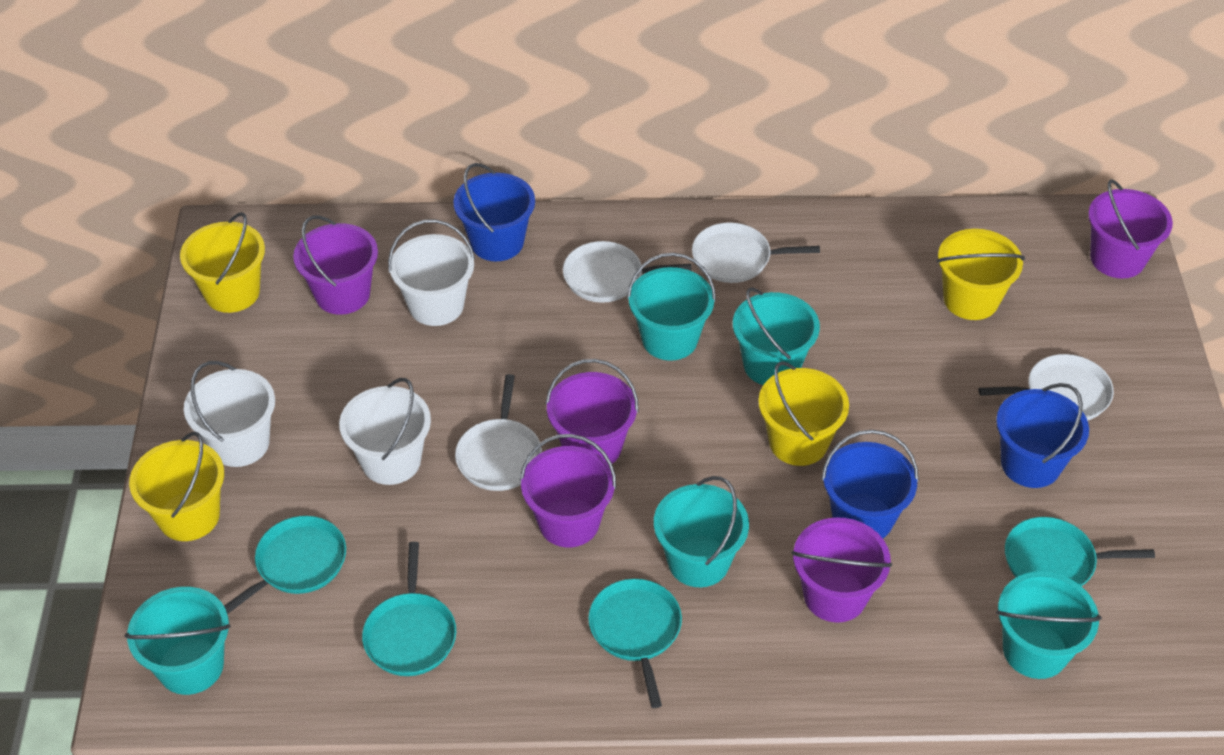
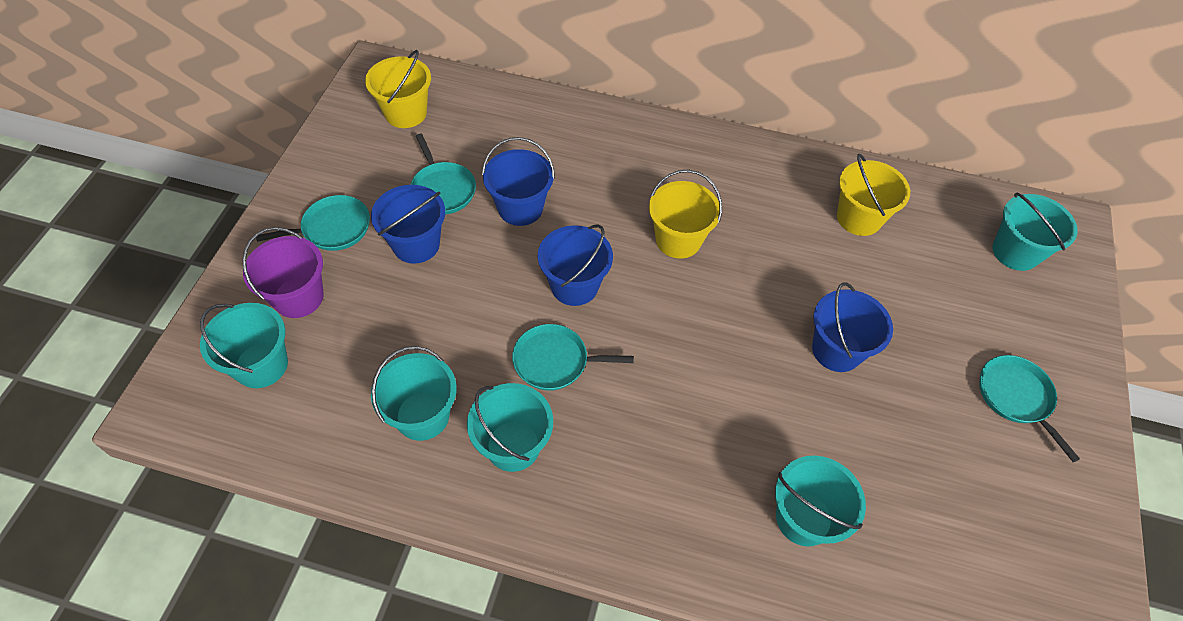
blue bucket: 3 -> 4
purple bucket: 5 -> 1
white bucket: 3 -> 0
white pan: 4 -> 0
yellow bucket: 4 -> 3

